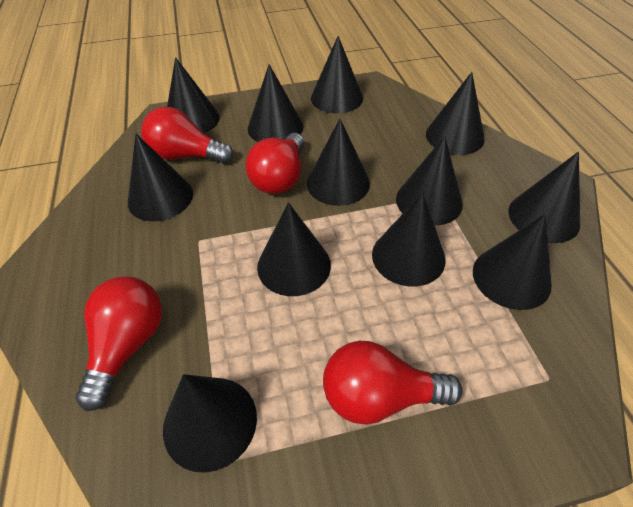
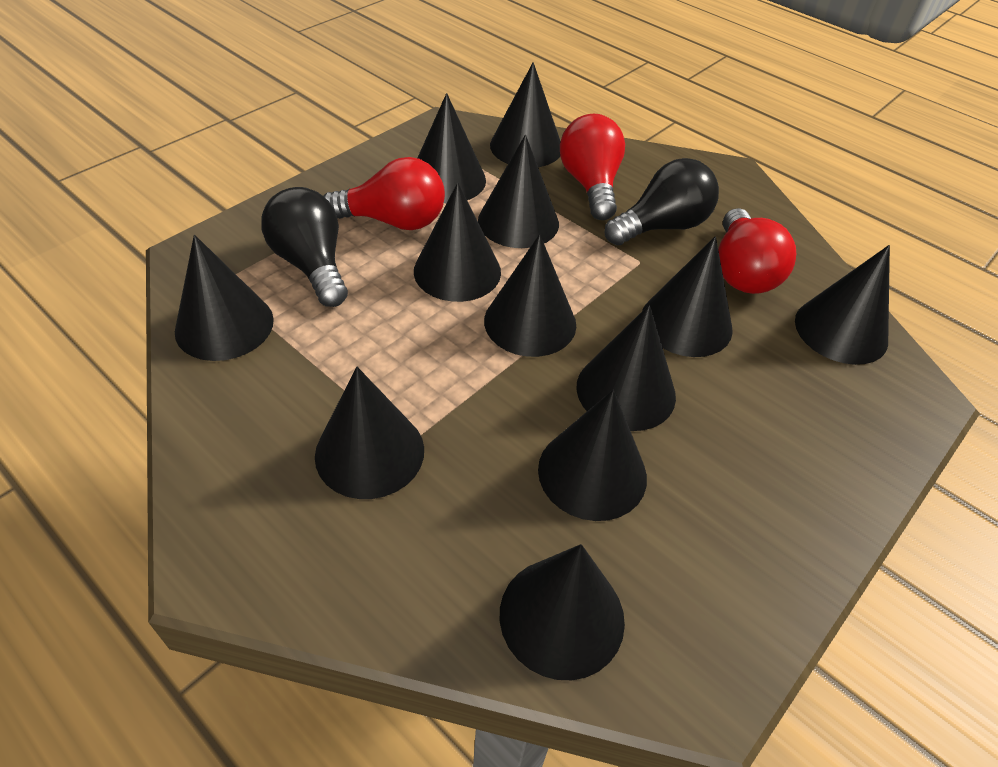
black light bulb: 0 -> 2
red light bulb: 4 -> 3

